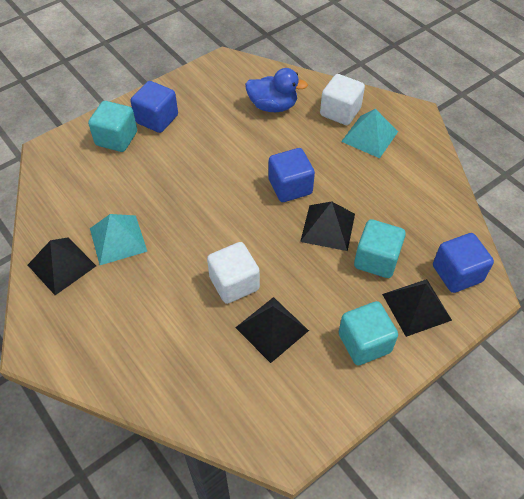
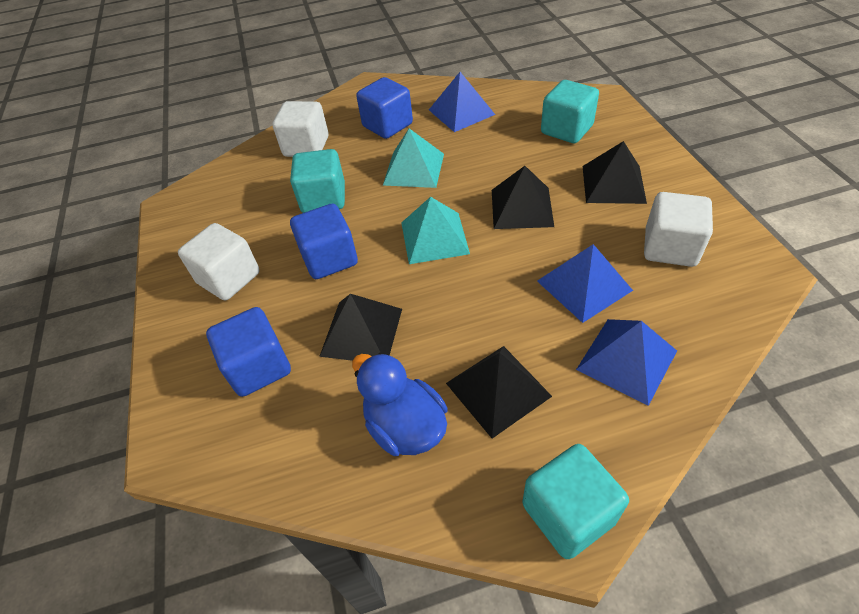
blue pyramid: 0 -> 3
white cube: 2 -> 3

